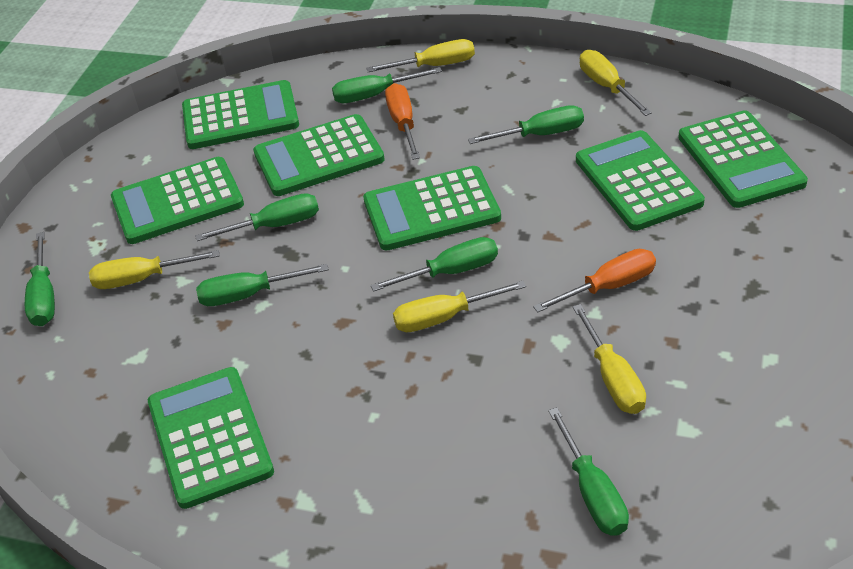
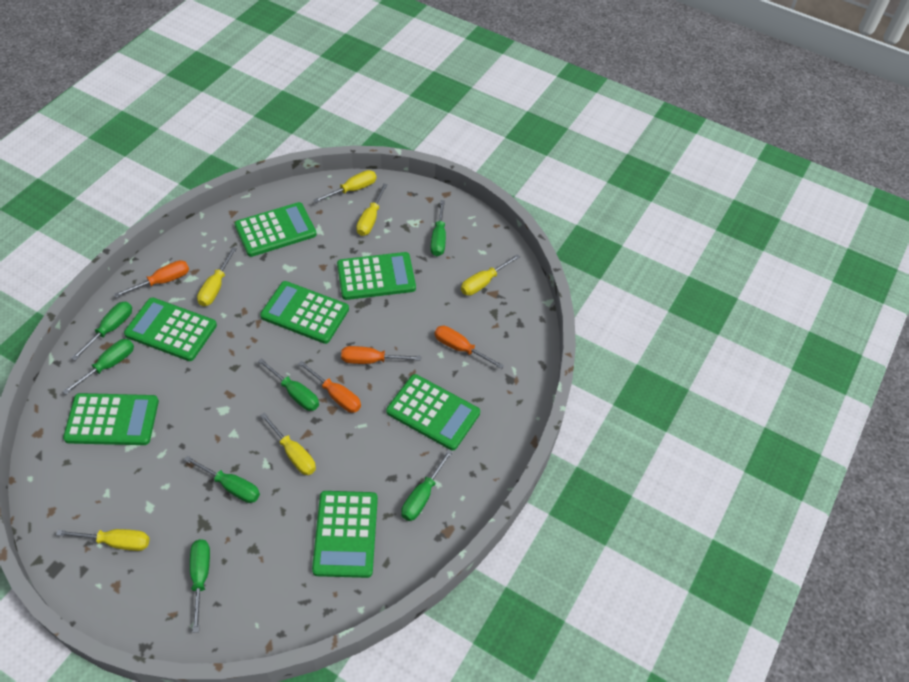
orange screwdriver: 2 -> 4
yellow screwdriver: 5 -> 6

